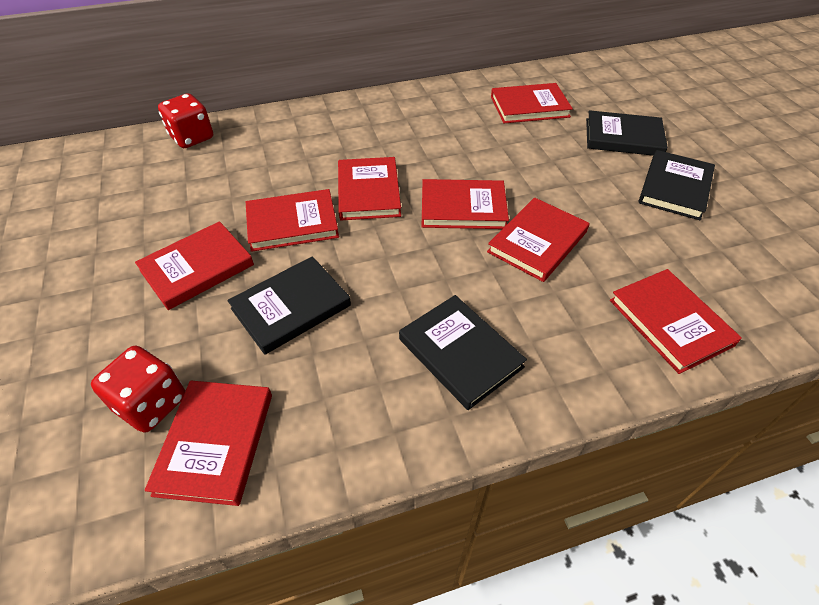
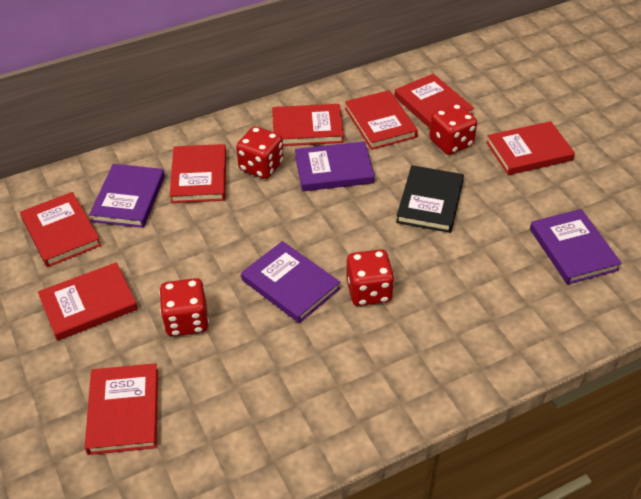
black book: 4 -> 1
purple book: 0 -> 4
red dice: 2 -> 4

